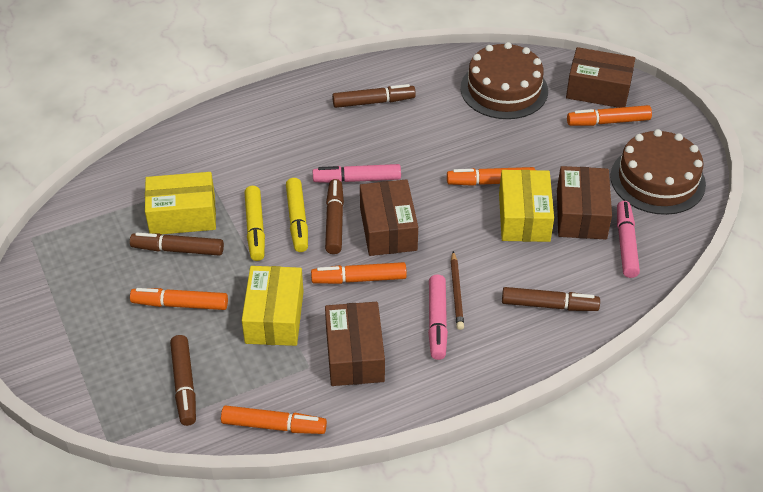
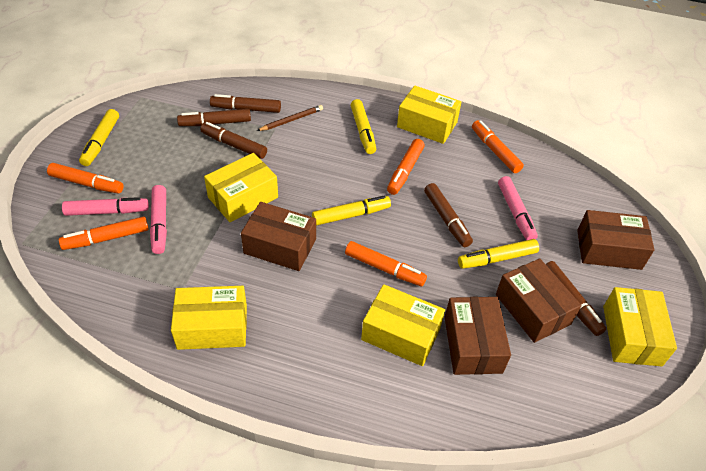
brown cake: 2 -> 0
yellow box: 3 -> 5
yellow marker: 2 -> 4

